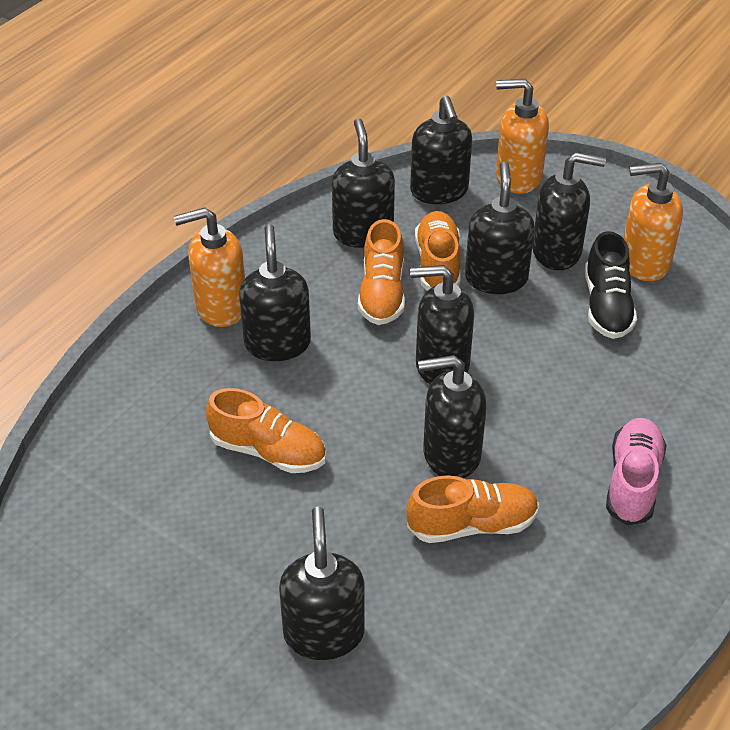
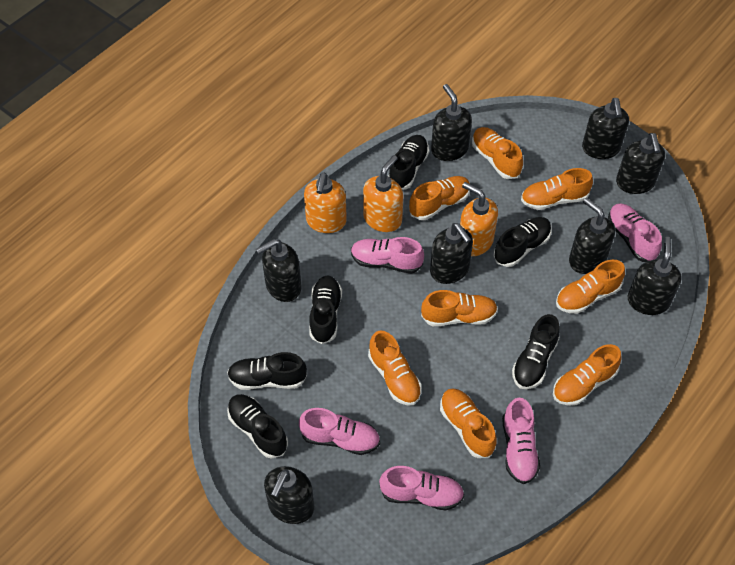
black shoe: 1 -> 6
orange shoe: 4 -> 8
pink shoe: 1 -> 5

